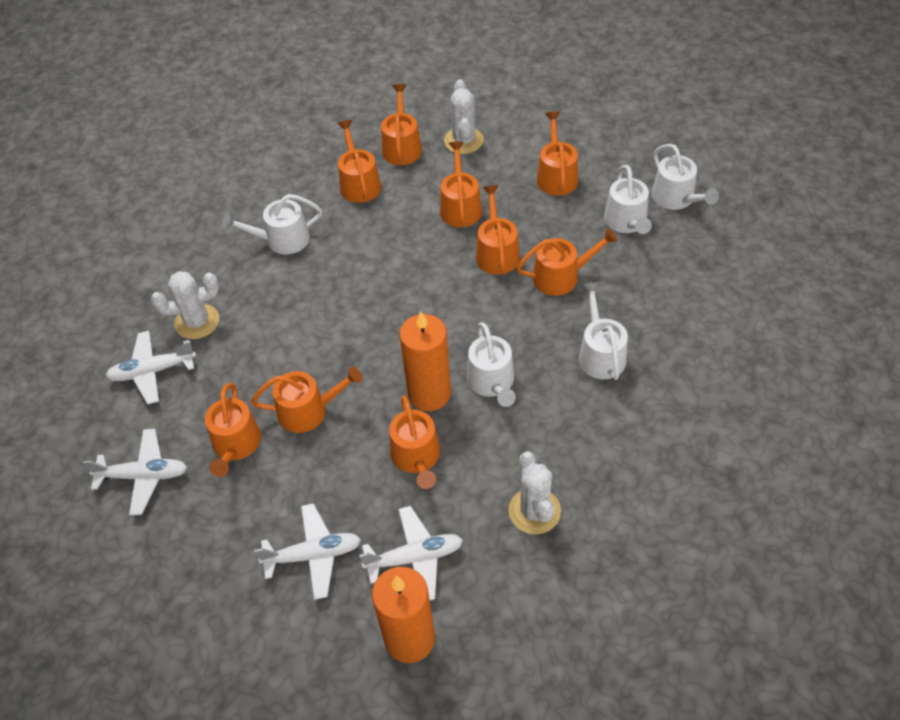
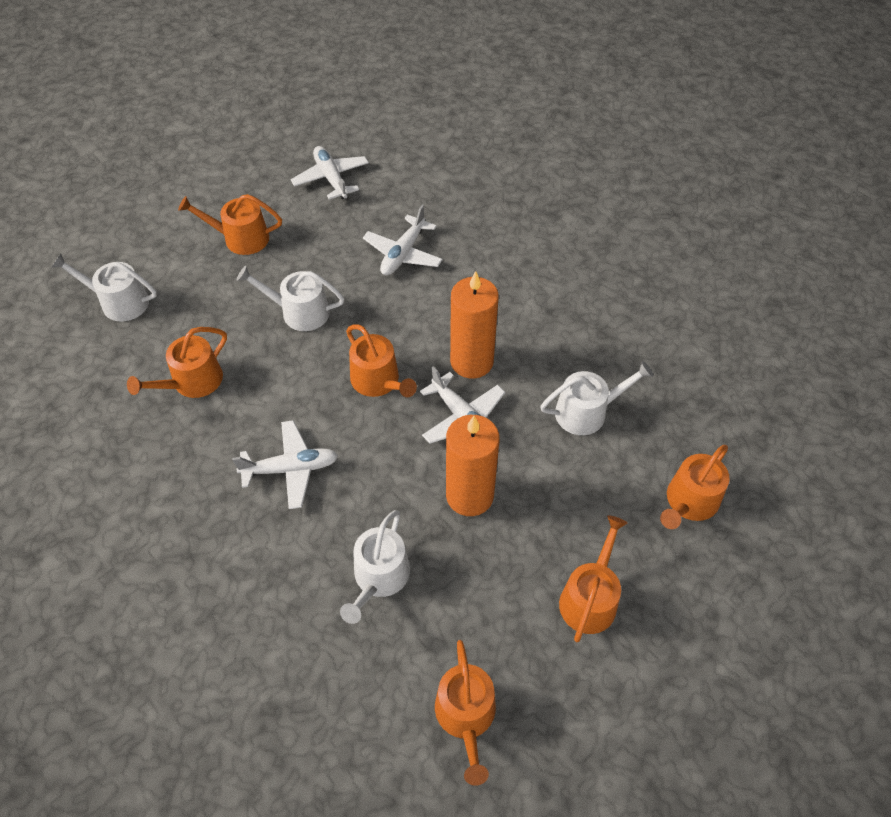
orange watering can: 9 -> 6
white cactus: 3 -> 0
white watering can: 5 -> 4

